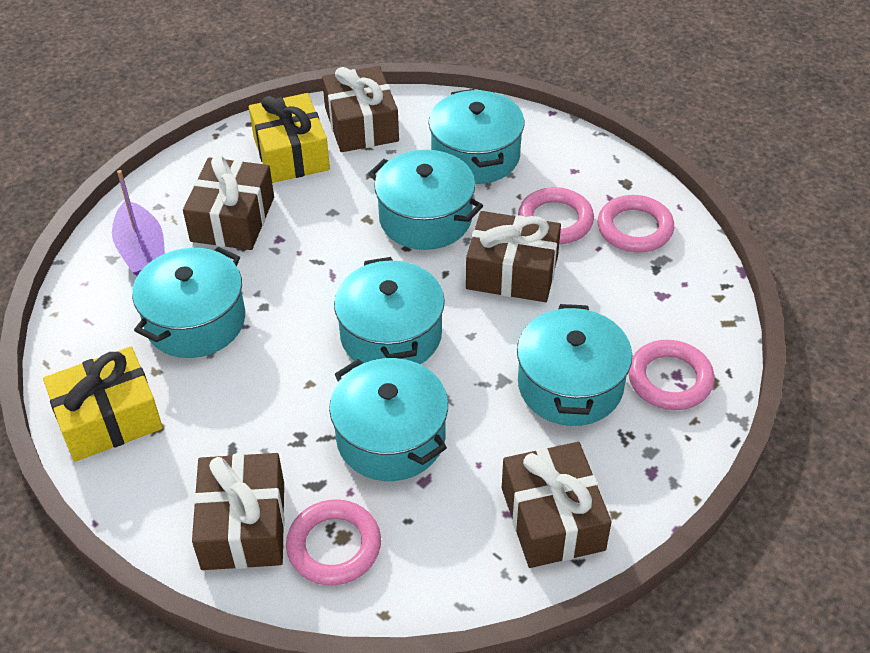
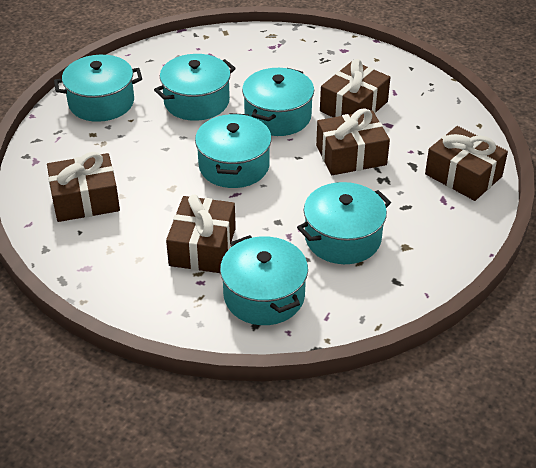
pink ring: 4 -> 0
purple boat: 1 -> 0
yellow gift: 2 -> 0

